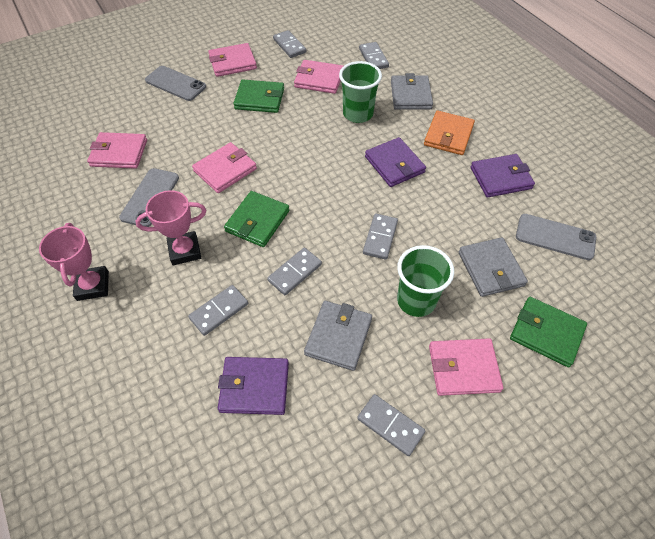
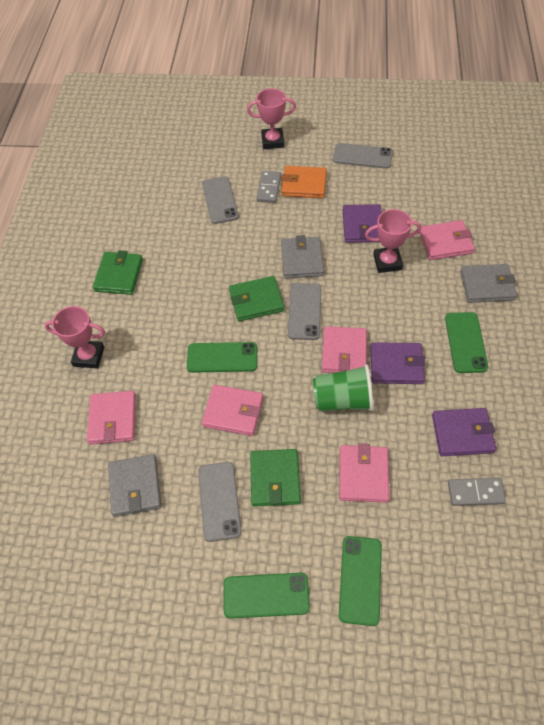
green cup: 2 -> 1
green phone: 0 -> 4
grey domino: 6 -> 2
grey phone: 3 -> 4
pink trophy: 2 -> 3

